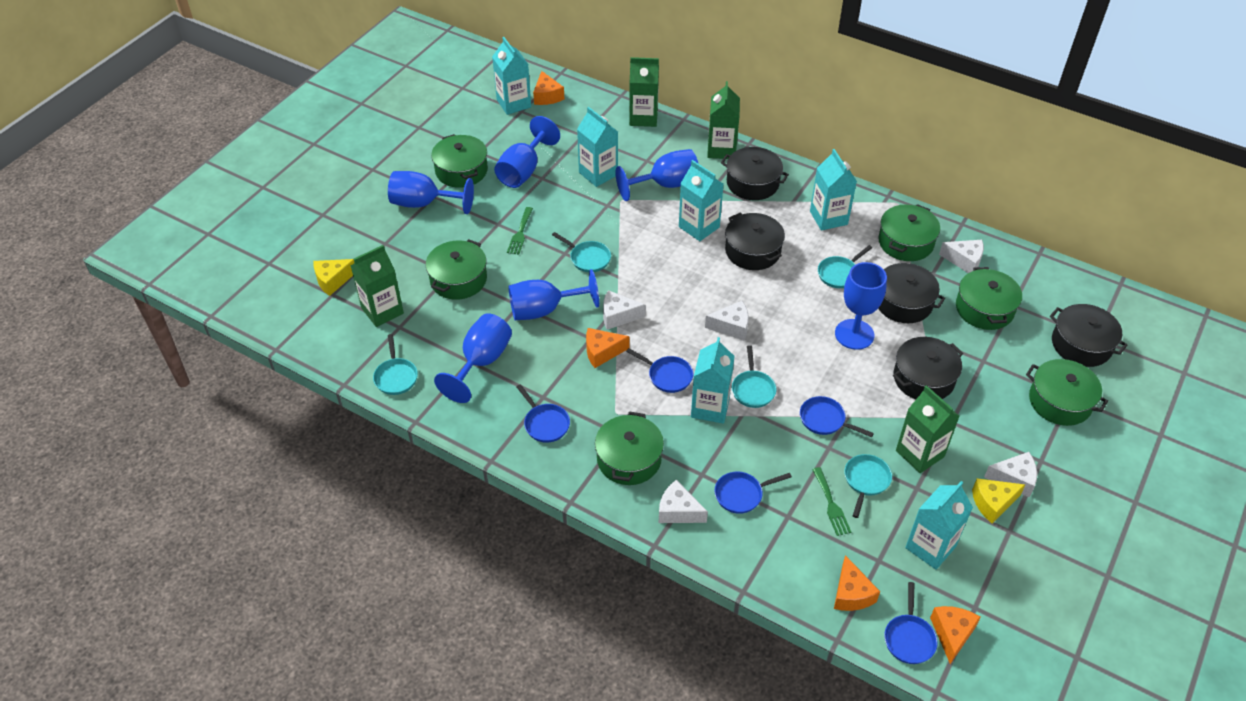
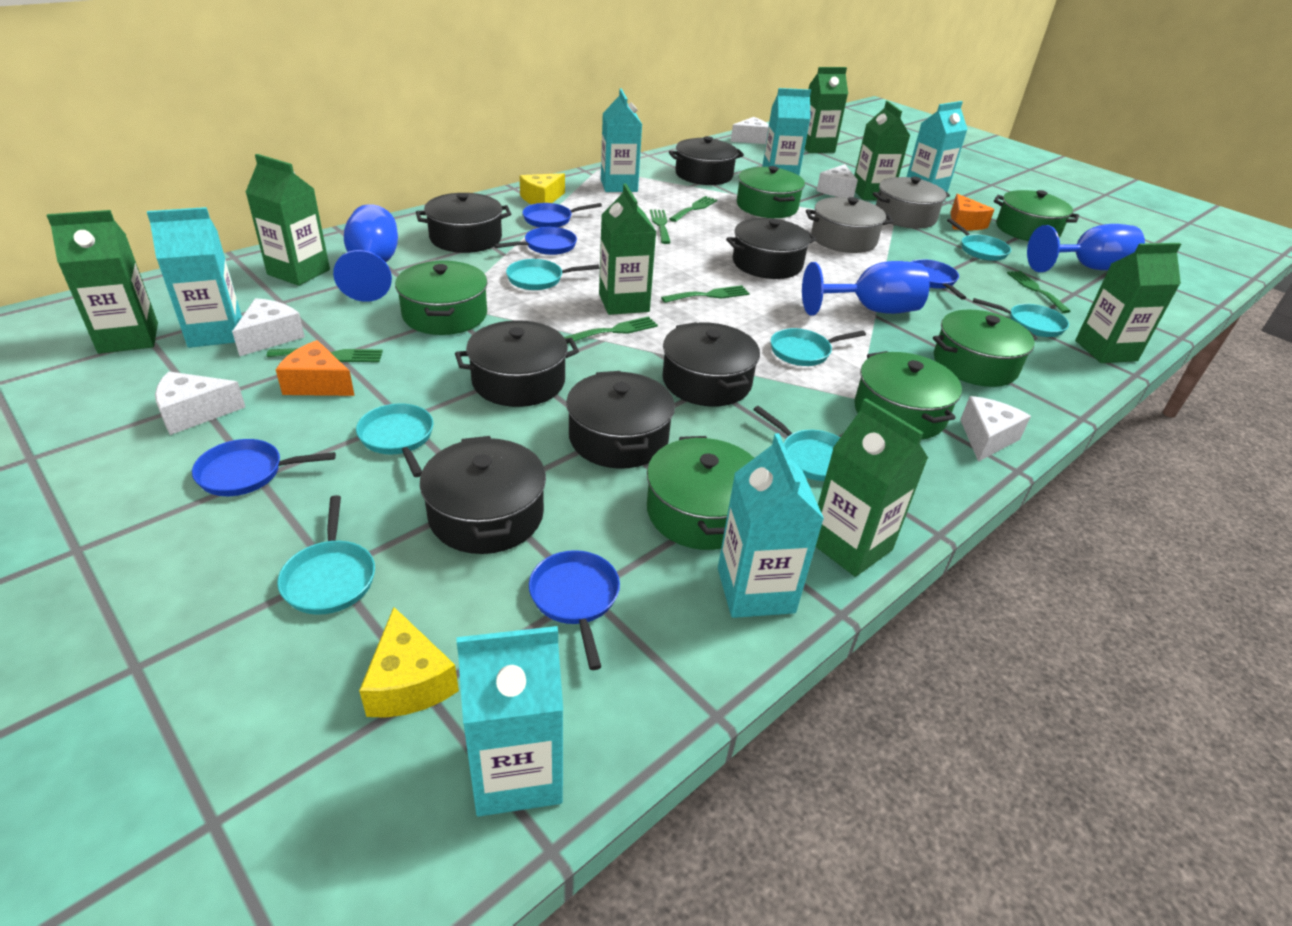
black pot: 5 -> 7
blue goblet: 6 -> 3
green carton: 4 -> 7
green fork: 2 -> 6
grey pot: 0 -> 2
orange cheese: 4 -> 2
turquoise pan: 5 -> 7

